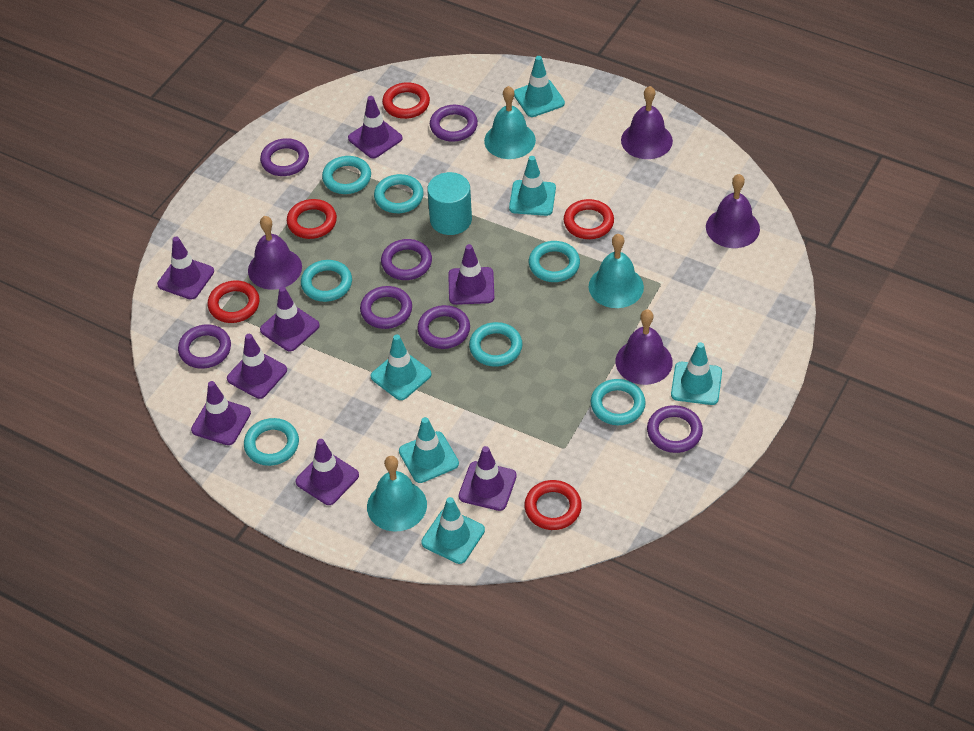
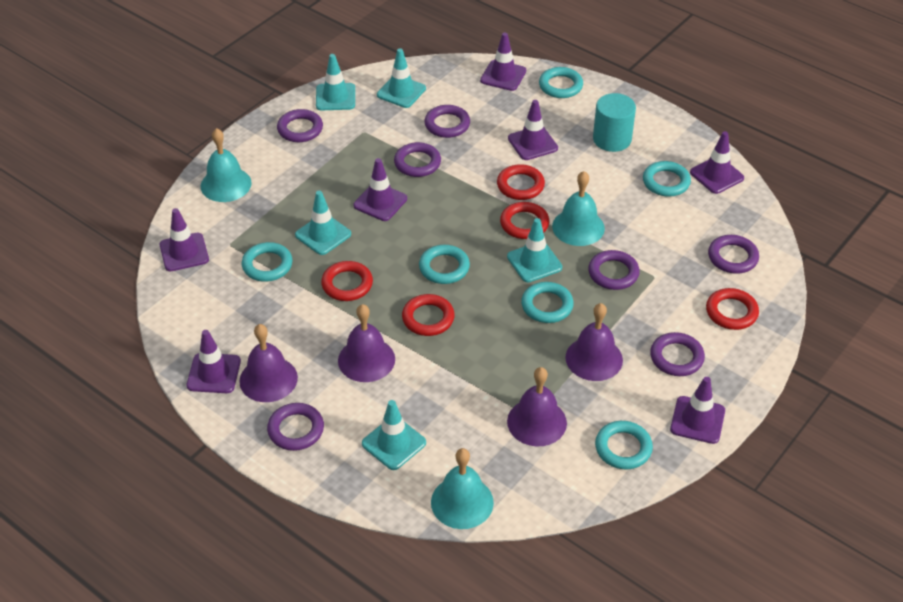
purple traffic cone: 8 -> 7
turquoise ring: 7 -> 6
turquoise traffic cone: 6 -> 5

